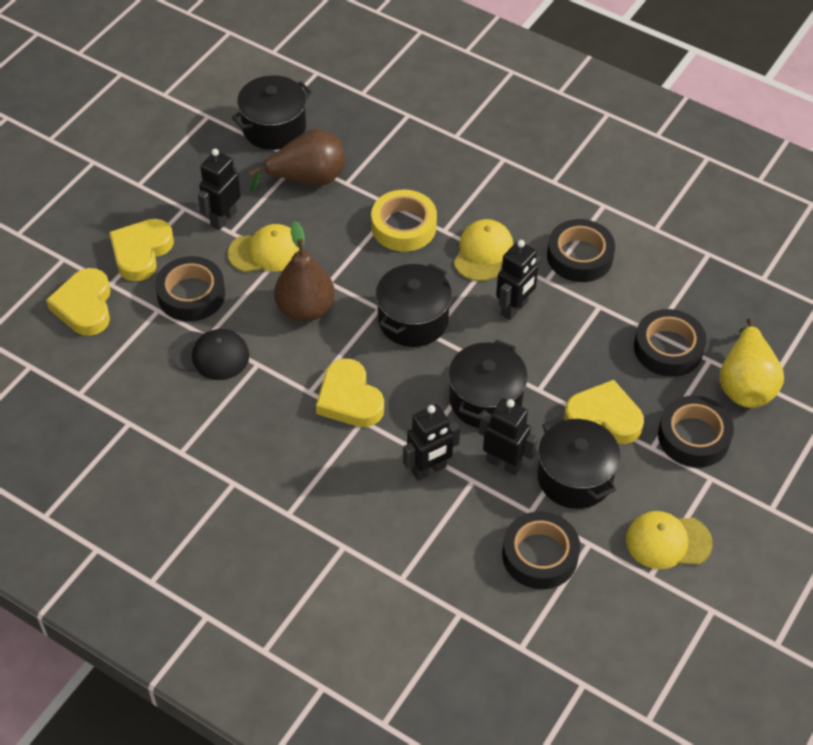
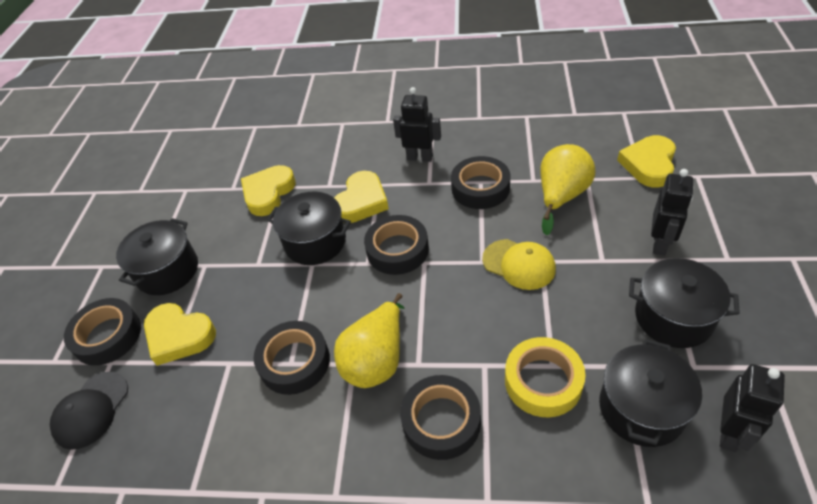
black robot: 4 -> 3
brown pear: 2 -> 0
yellow cap: 3 -> 1
yellow pear: 1 -> 2

